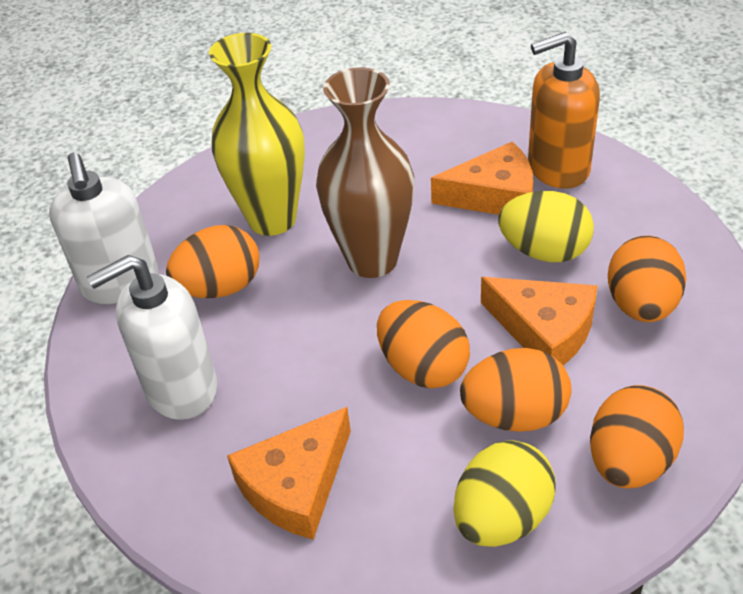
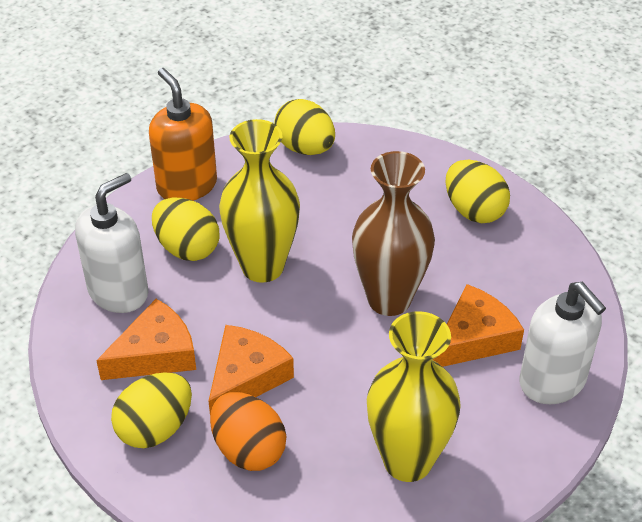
orange egg: 5 -> 1
yellow egg: 2 -> 4
yellow vase: 1 -> 2

